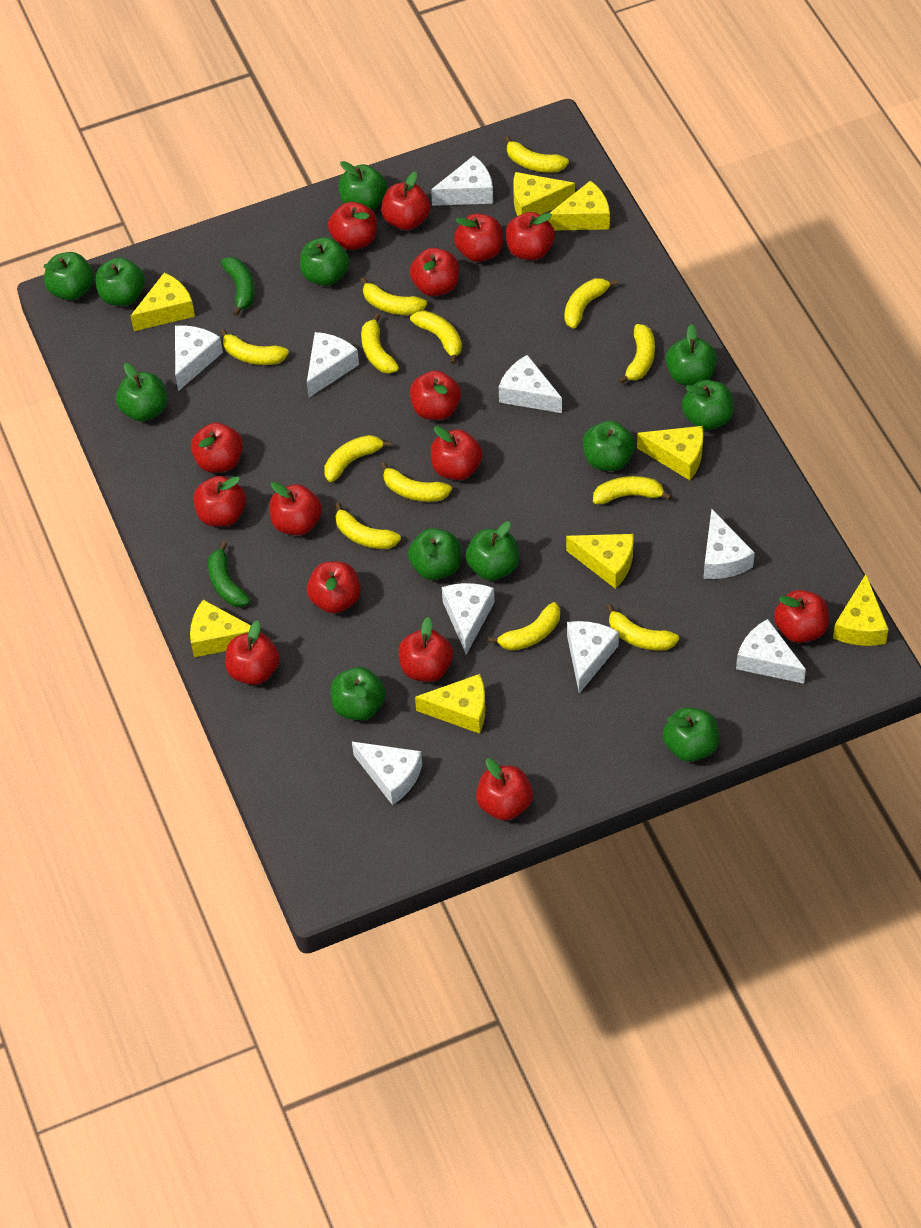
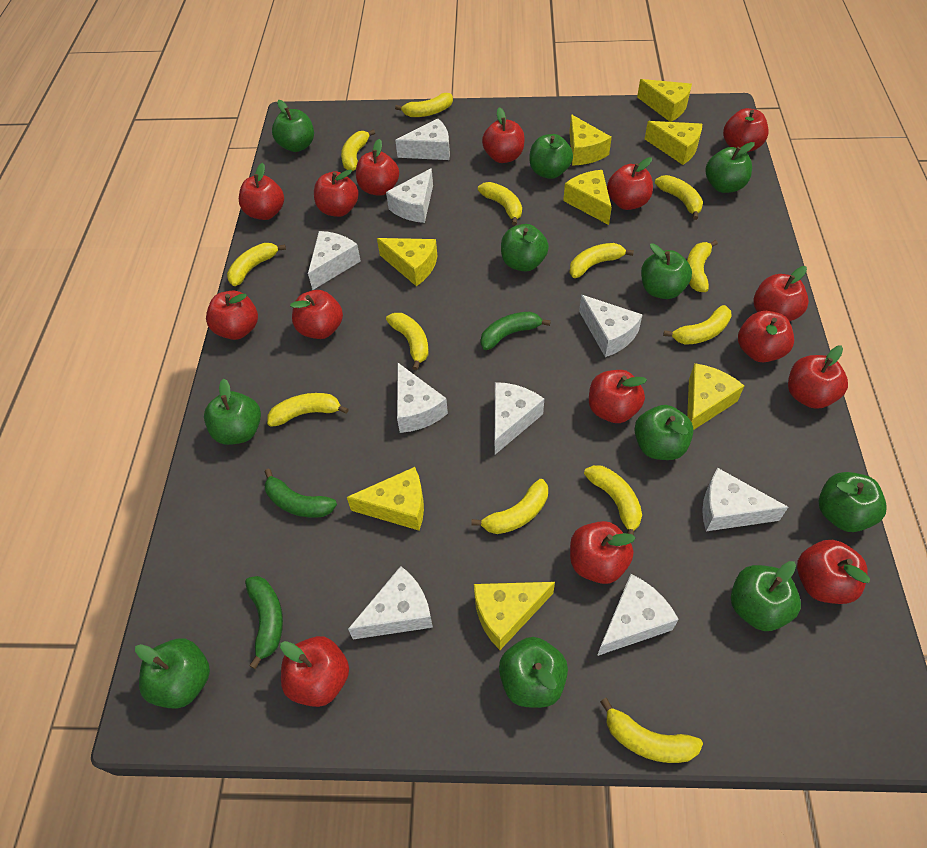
green apple: 12 -> 11
green banana: 2 -> 3

